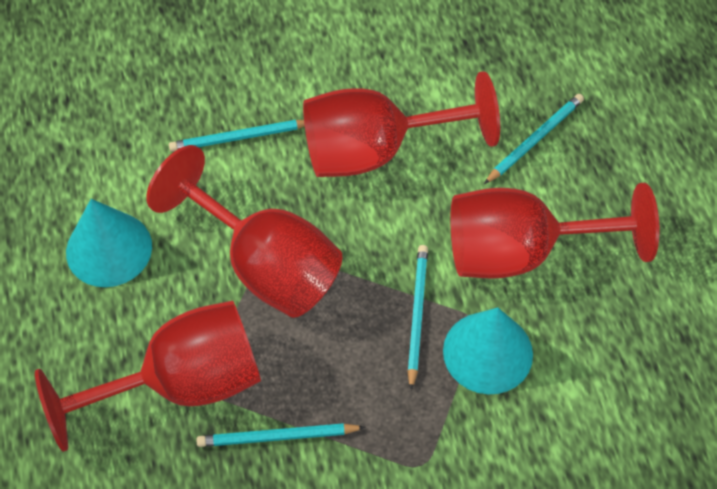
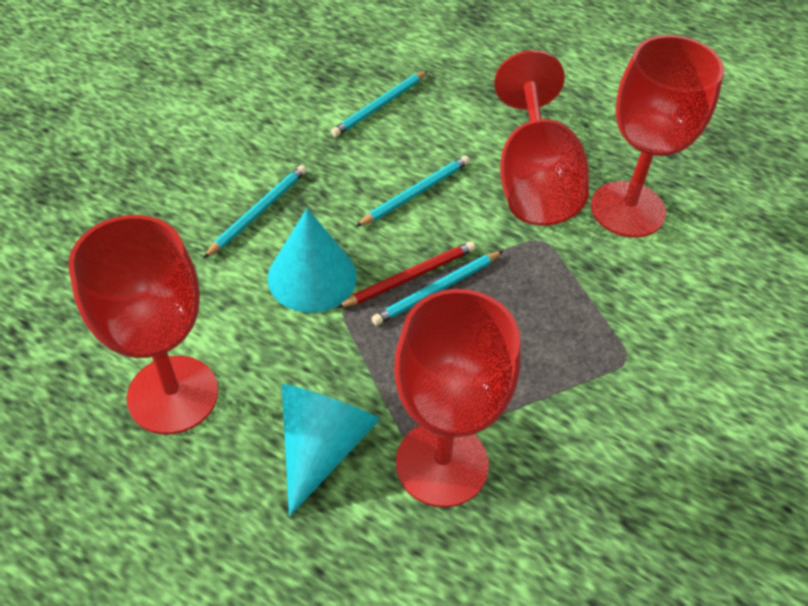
red pencil: 0 -> 1

